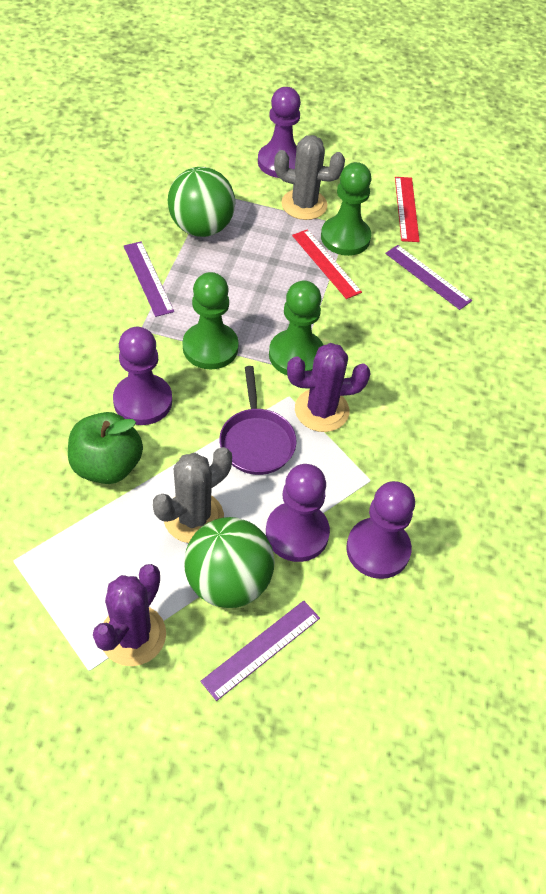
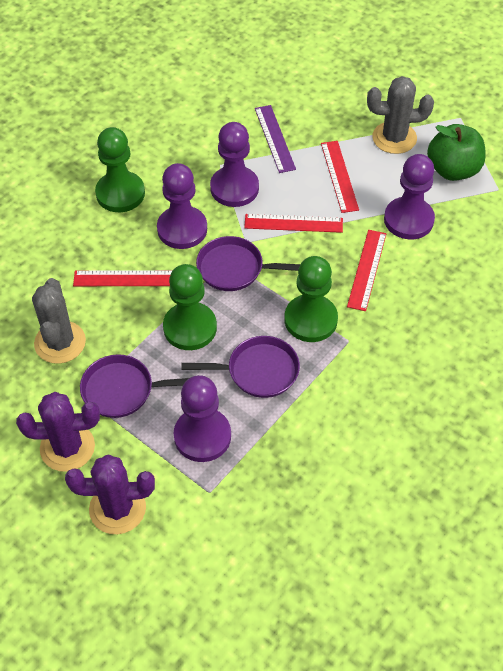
green ball: 2 -> 0
purple pan: 1 -> 3
purple ruler: 3 -> 1
red ruler: 2 -> 4

